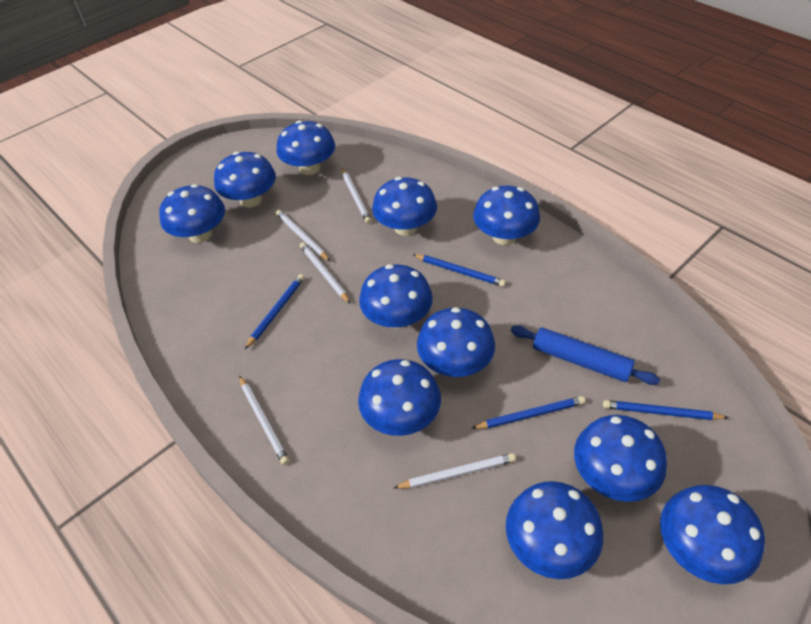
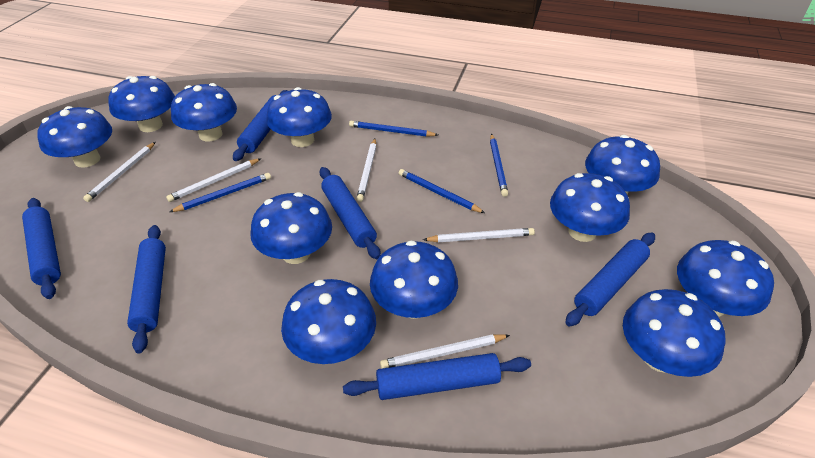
blue rolling pin: 1 -> 6

